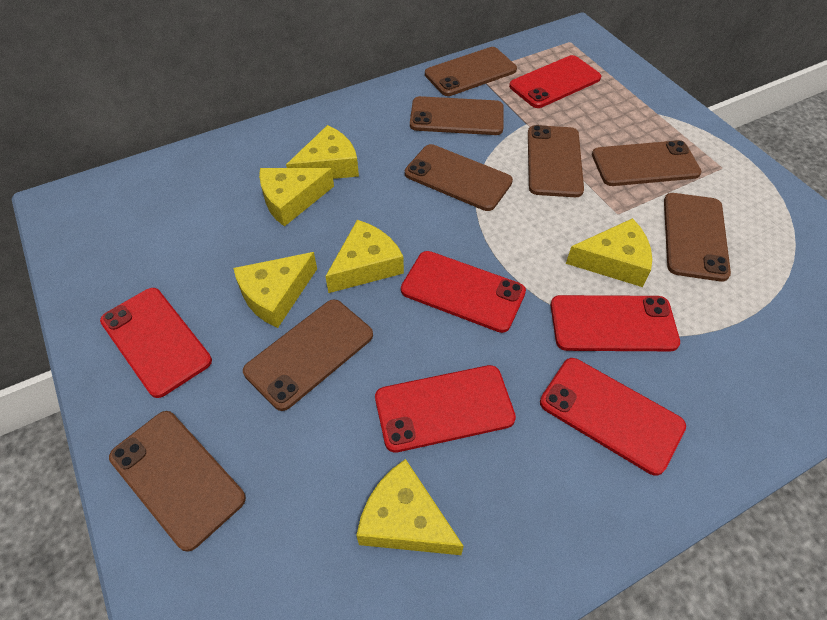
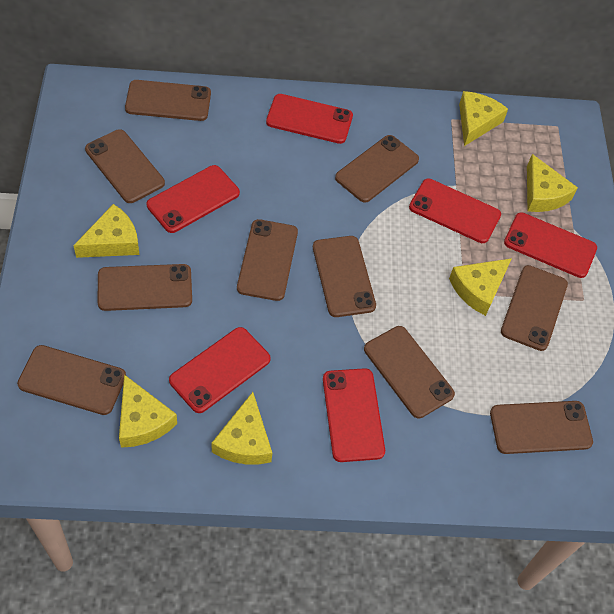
brown phone: 8 -> 10

